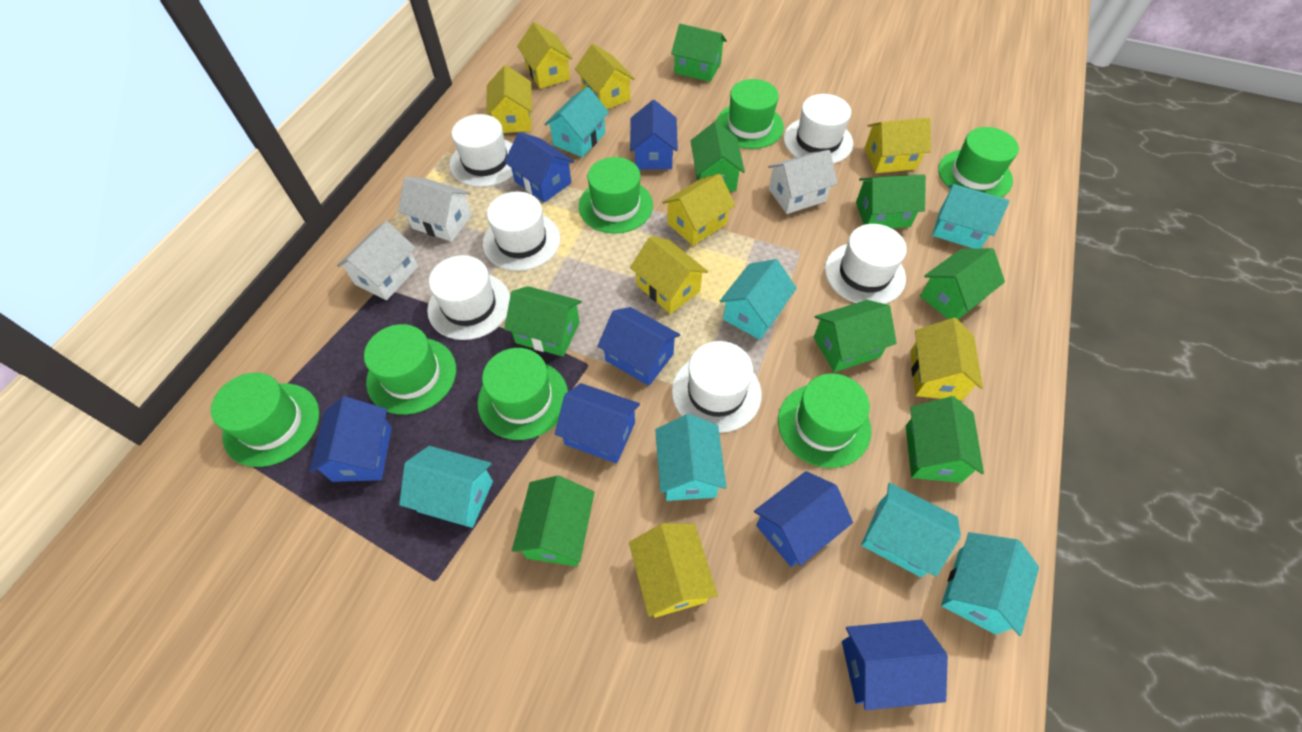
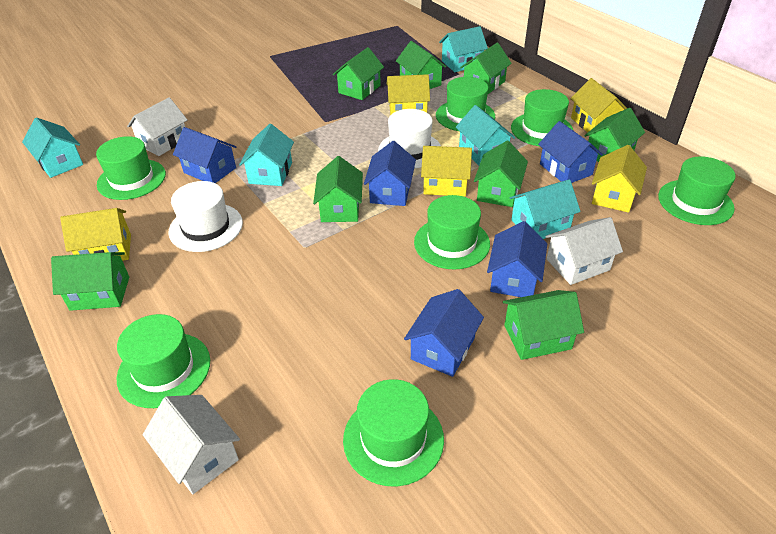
blue house: 7 -> 5
turquoise house: 7 -> 5
white hat: 6 -> 2
yellow house: 8 -> 5

